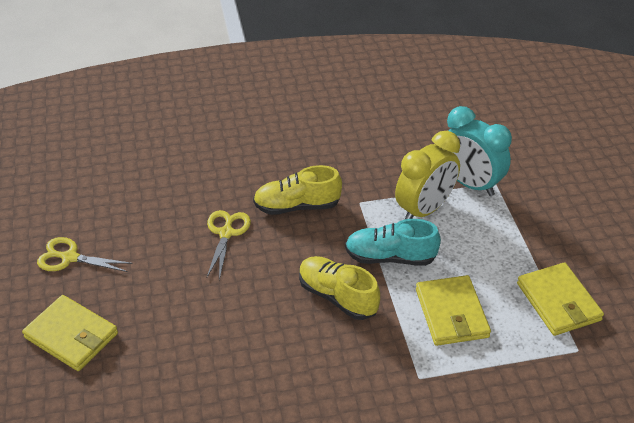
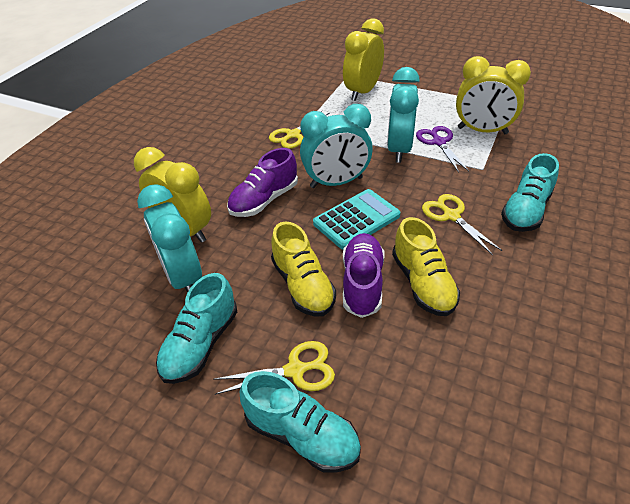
purple scissors: 0 -> 1
purple shoe: 0 -> 2
turquoise calculator: 0 -> 1
turquoise clock: 1 -> 3
turquoise shoe: 1 -> 3
yellow clock: 1 -> 3
yellow scissors: 2 -> 3
yellow wallet: 3 -> 0

